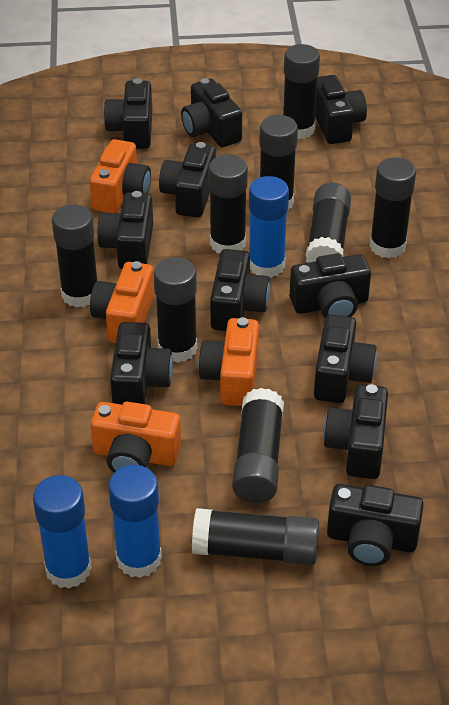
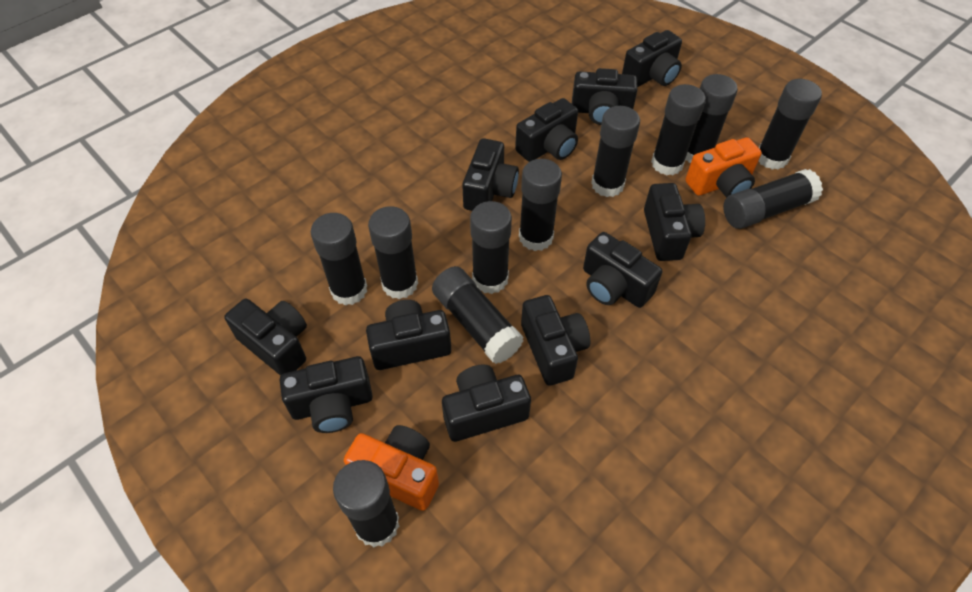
black glue stick: 9 -> 11
blue glue stick: 3 -> 0
orange camera: 4 -> 2

